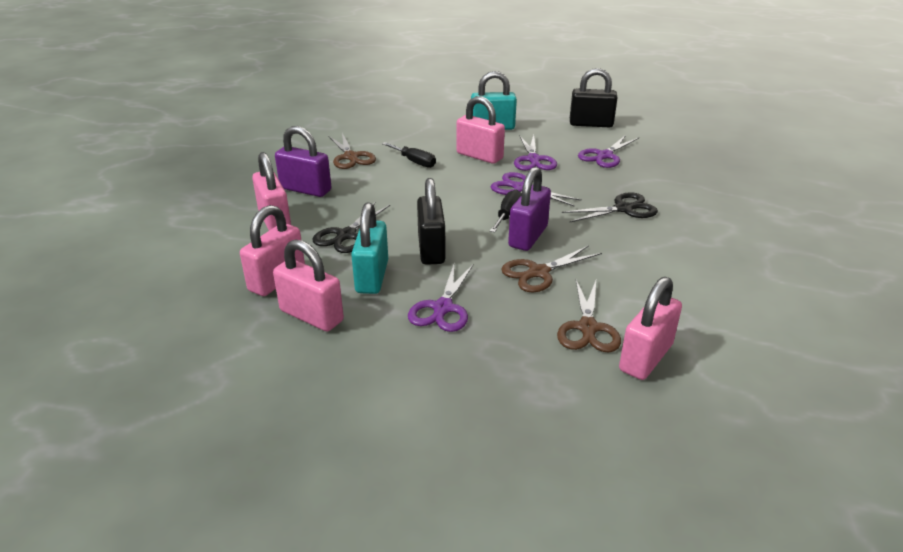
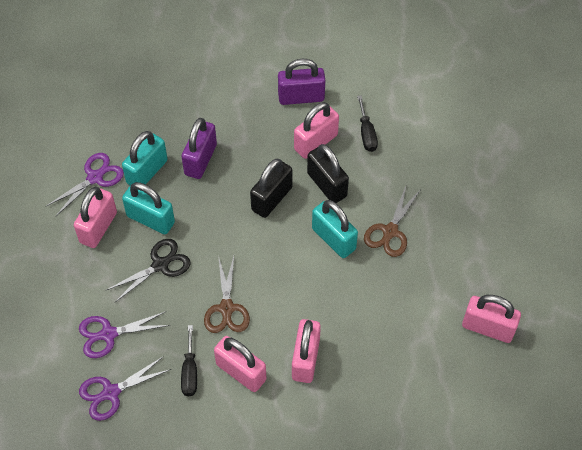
black scissors: 2 -> 1
brown scissors: 3 -> 2
purple scissors: 4 -> 3
turquoise padlock: 2 -> 3

